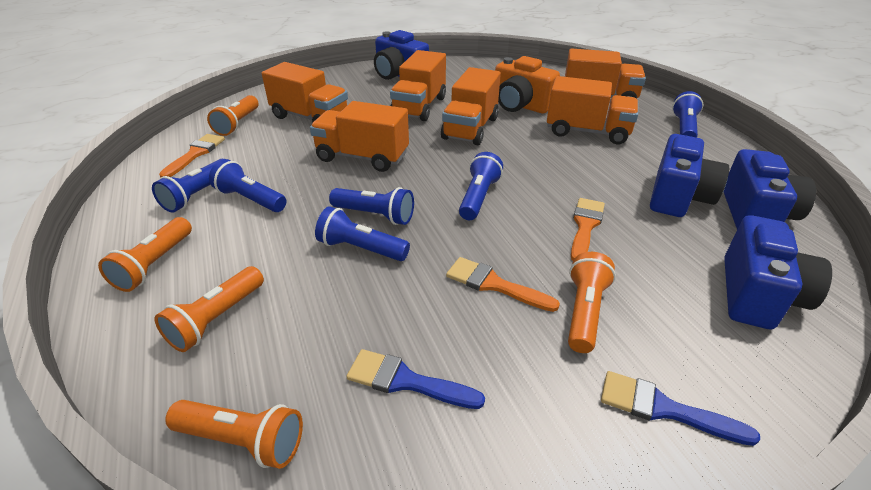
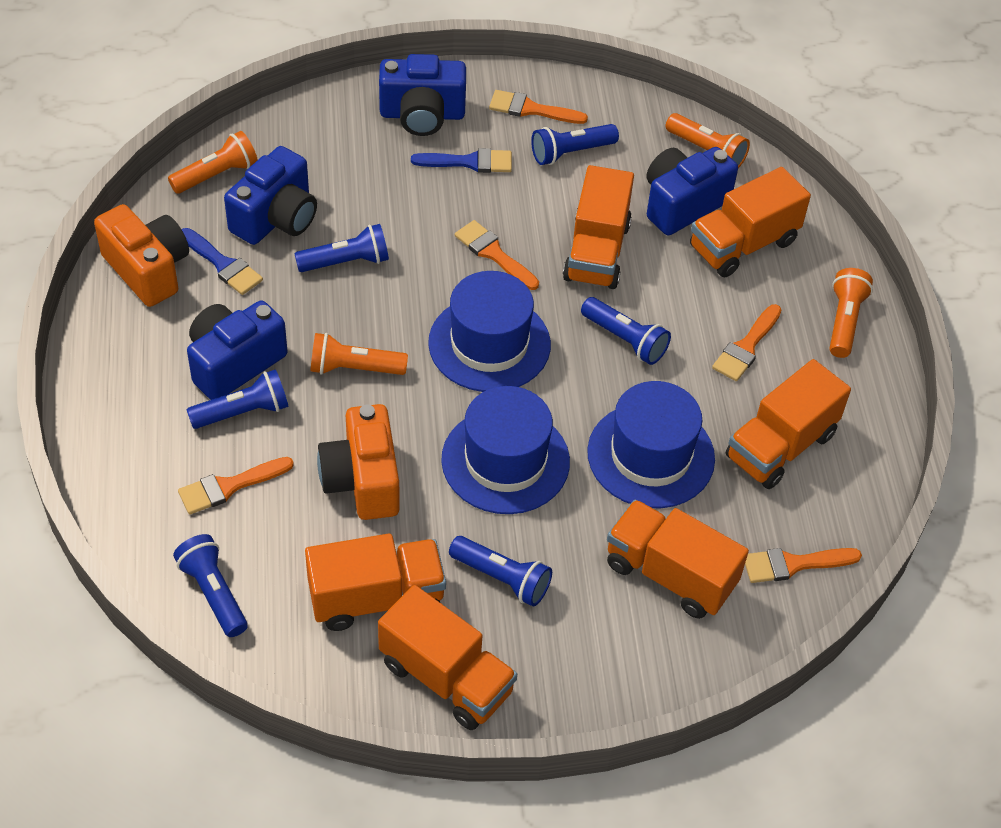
blue hat: 0 -> 3
orange brush: 3 -> 5
orange camera: 1 -> 2
orange flashlight: 5 -> 4

